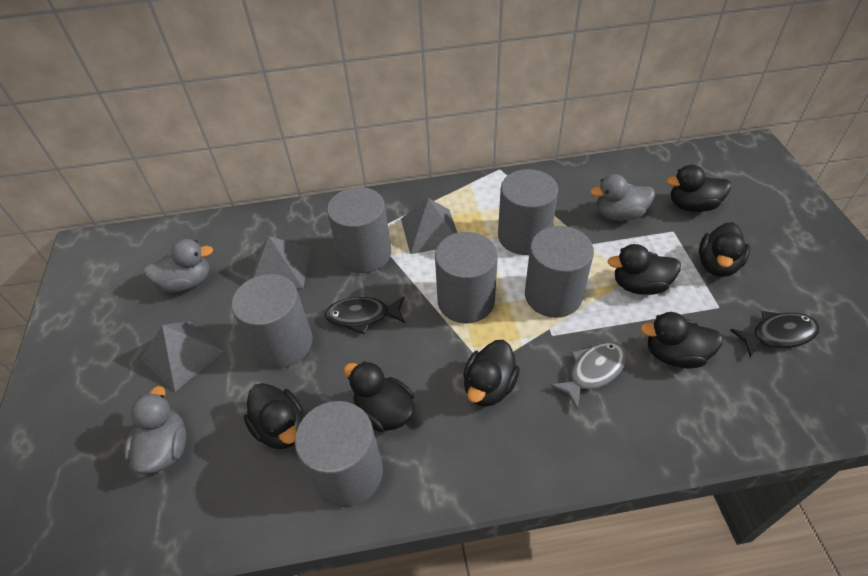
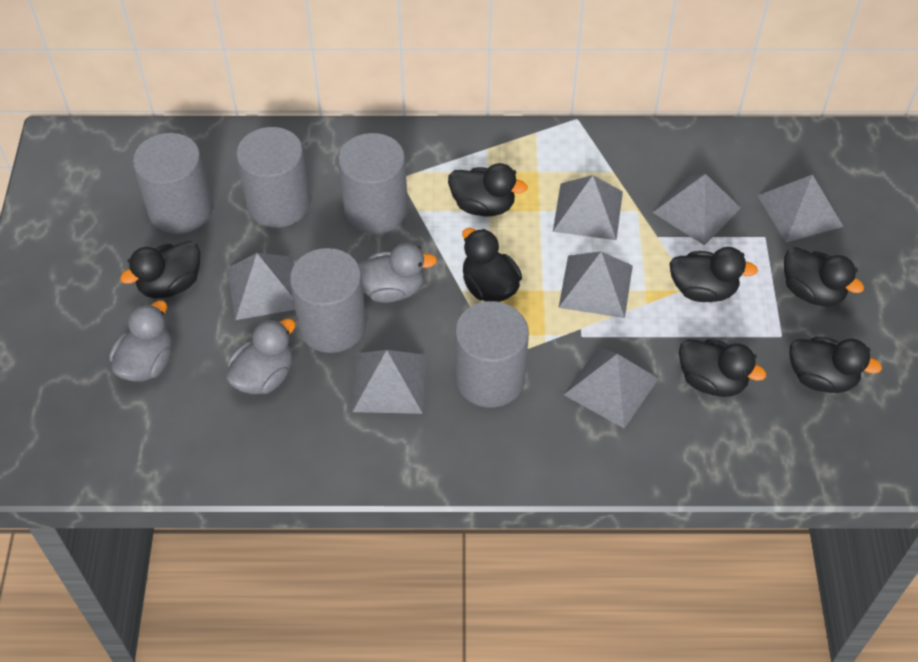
black fish: 2 -> 0
grey cylinder: 6 -> 5
grey fish: 1 -> 0
grey pyramid: 3 -> 7

